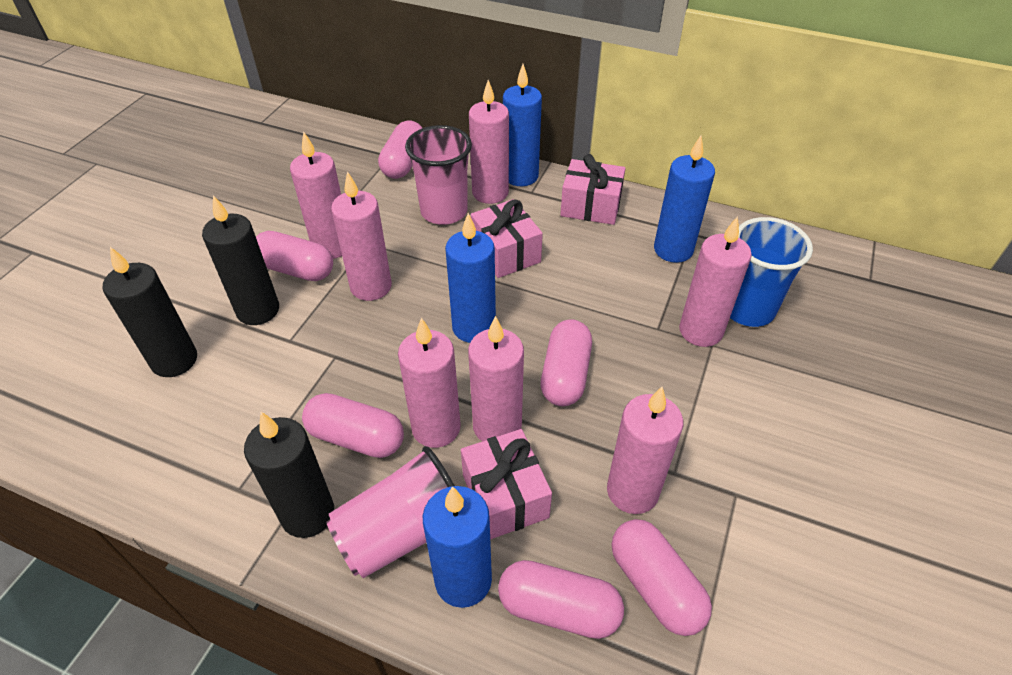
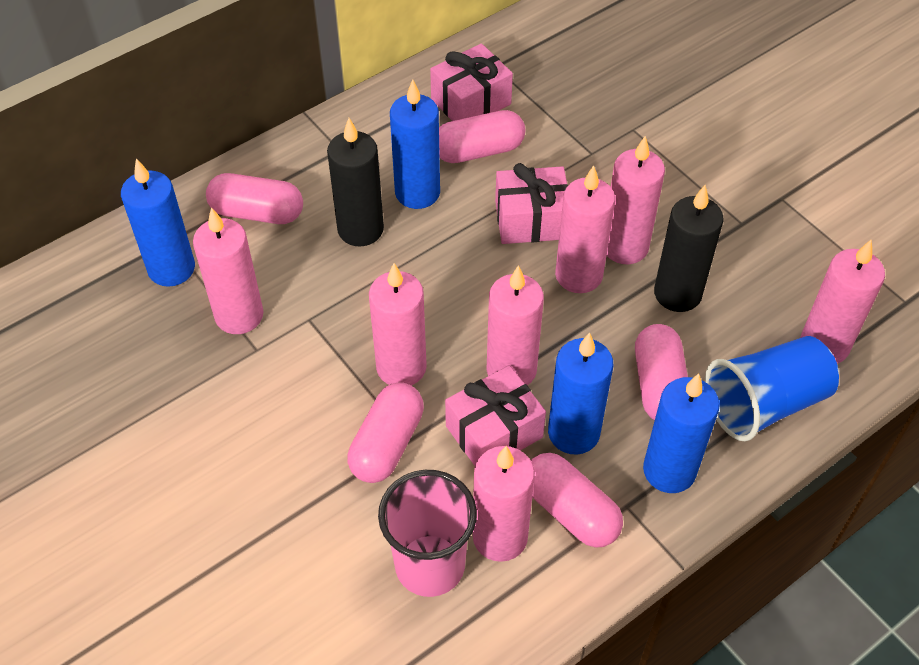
black candle: 3 -> 2
pink capsule: 6 -> 5
pink cup: 2 -> 1

